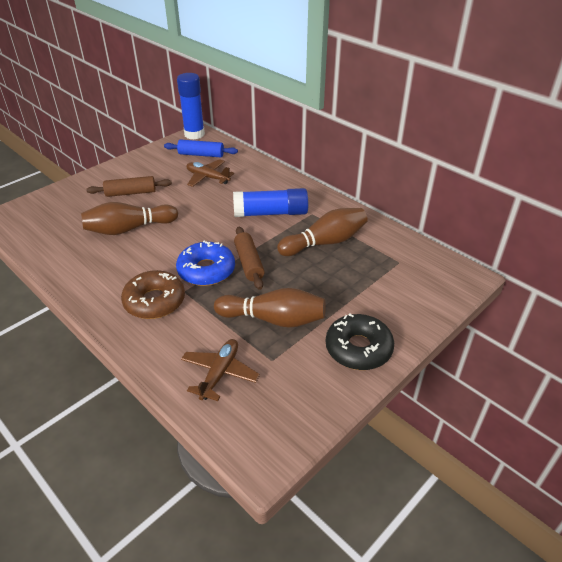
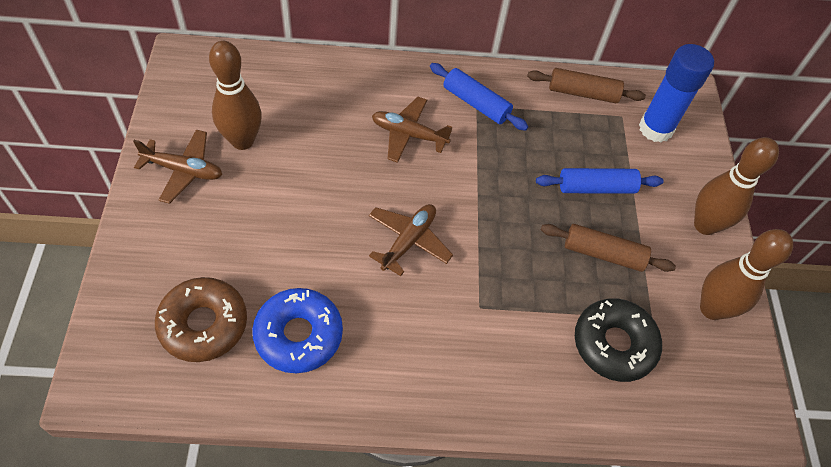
blue glue stick: 2 -> 1
blue rolling pin: 1 -> 2
brown plane: 2 -> 3

